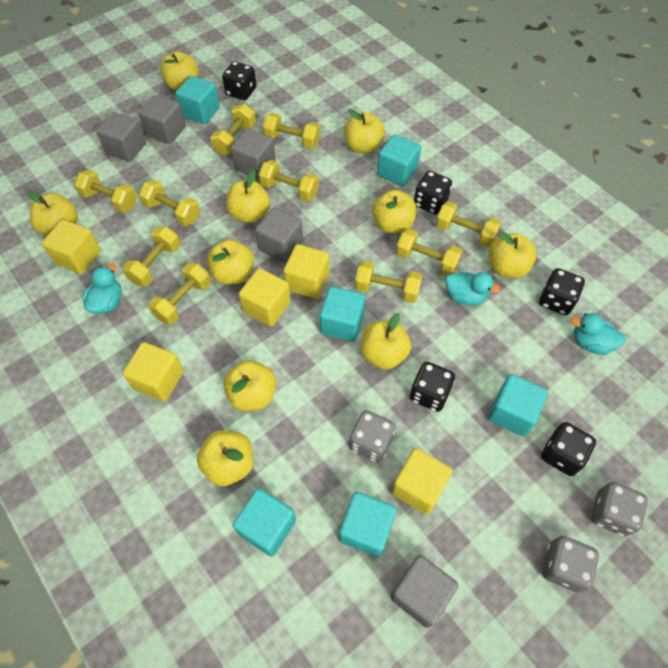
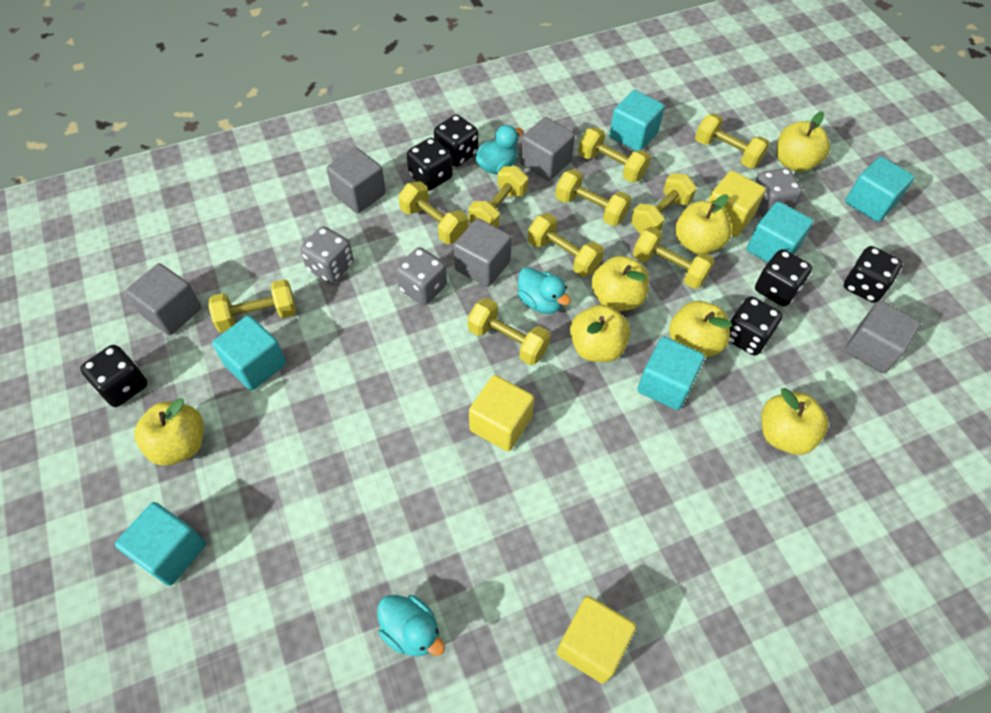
black dice: 5 -> 6
yellow apple: 10 -> 7
yellow cube: 5 -> 3

